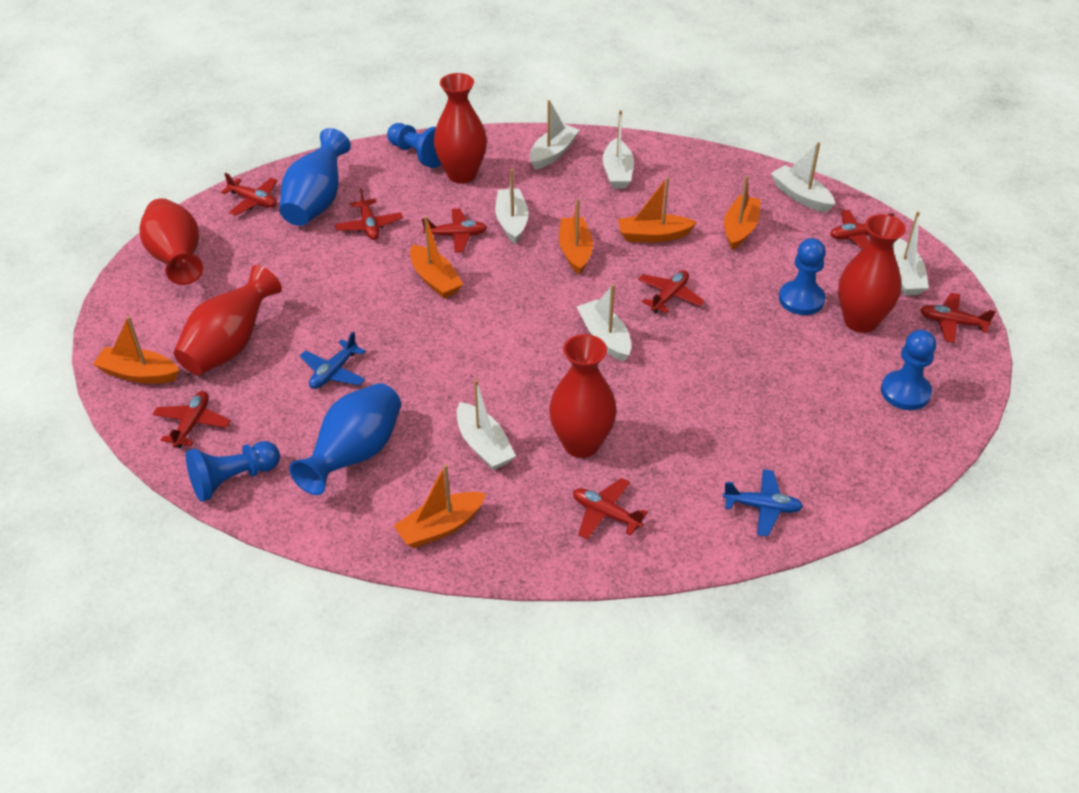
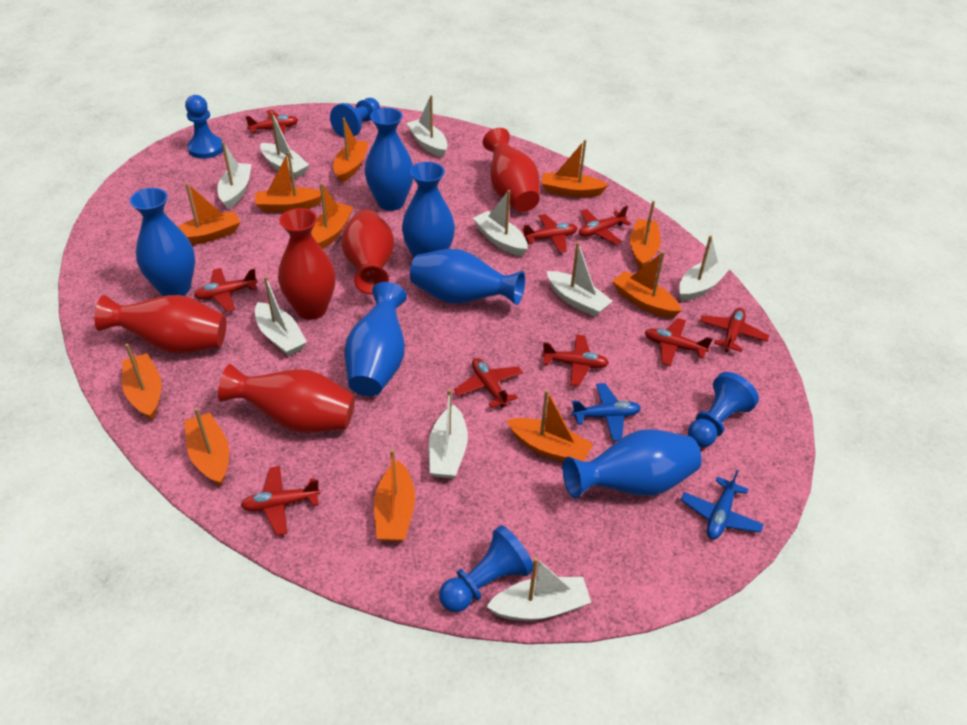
blue vase: 2 -> 6
orange boat: 6 -> 11
red plane: 8 -> 9
white boat: 7 -> 9

